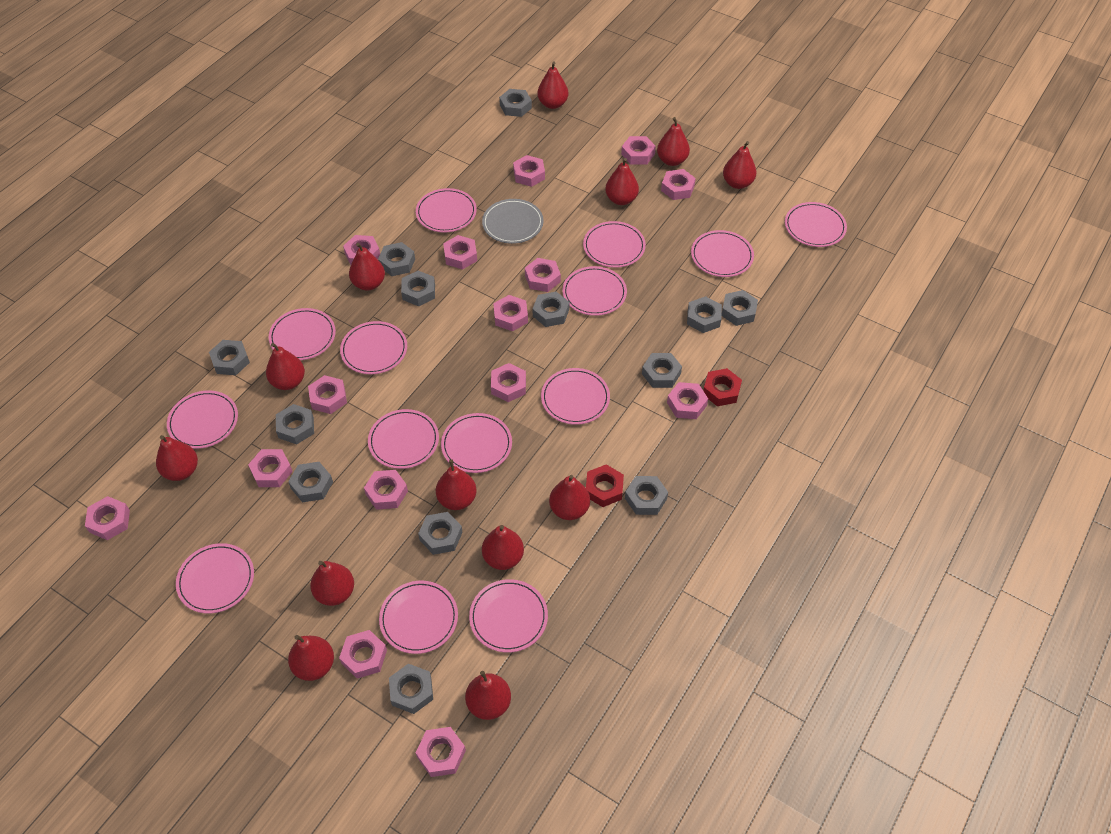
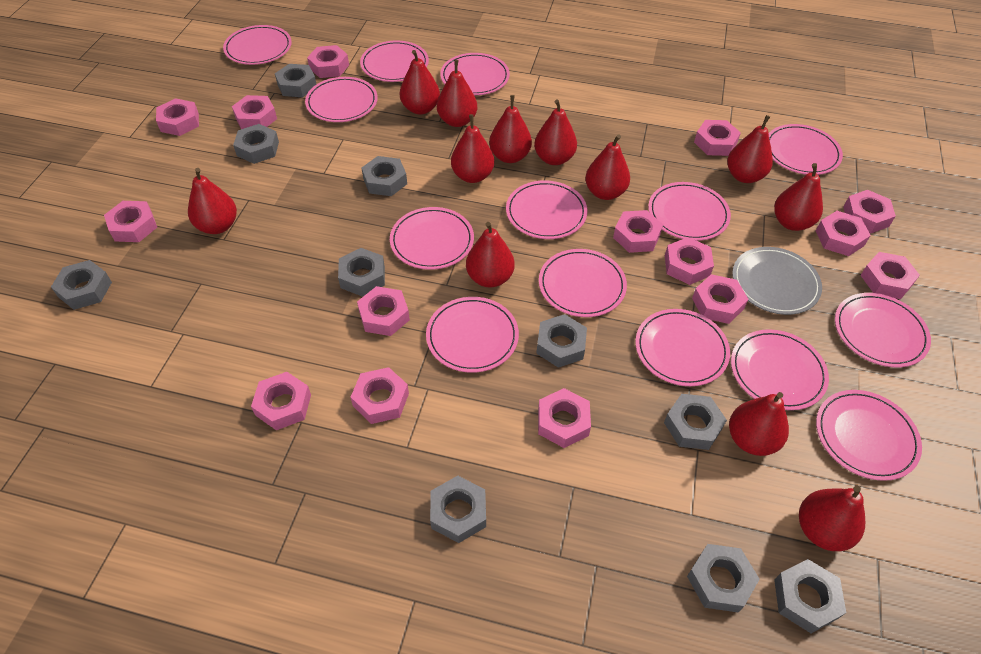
grey nut: 13 -> 10
red nut: 2 -> 0
red pear: 13 -> 12

